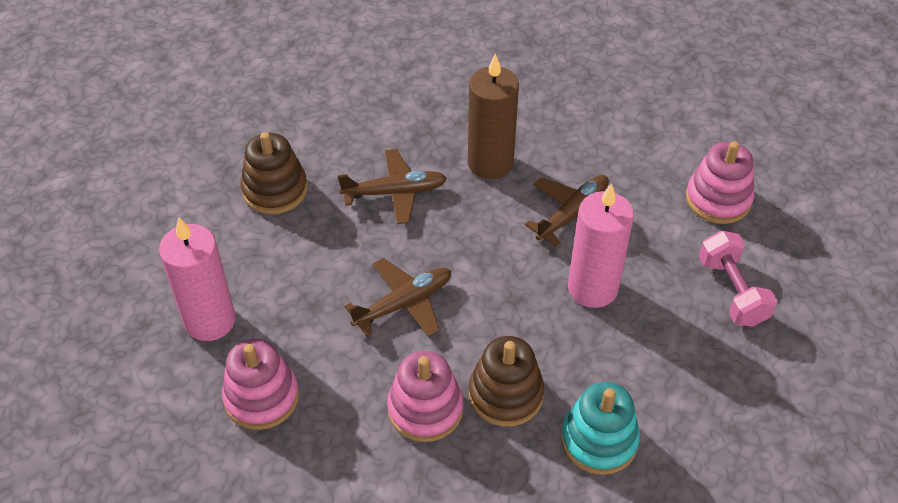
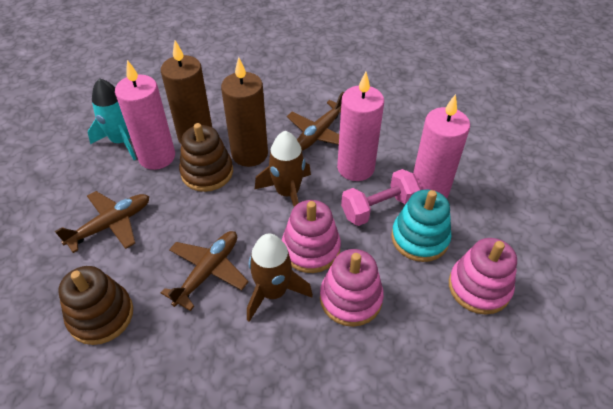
brown candle: 1 -> 2
brown rocket: 0 -> 2
pink candle: 2 -> 3
turquoise rocket: 0 -> 1

